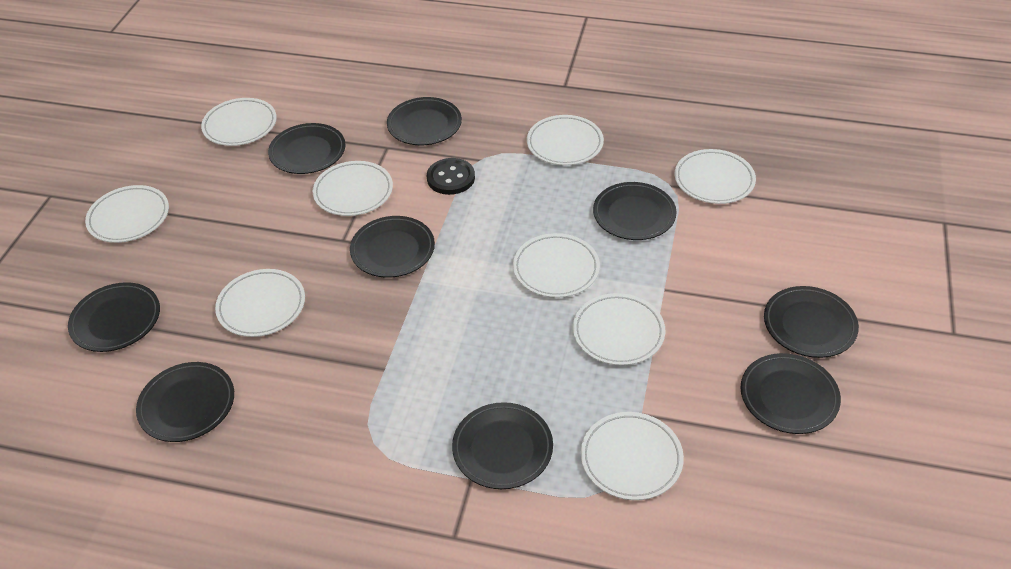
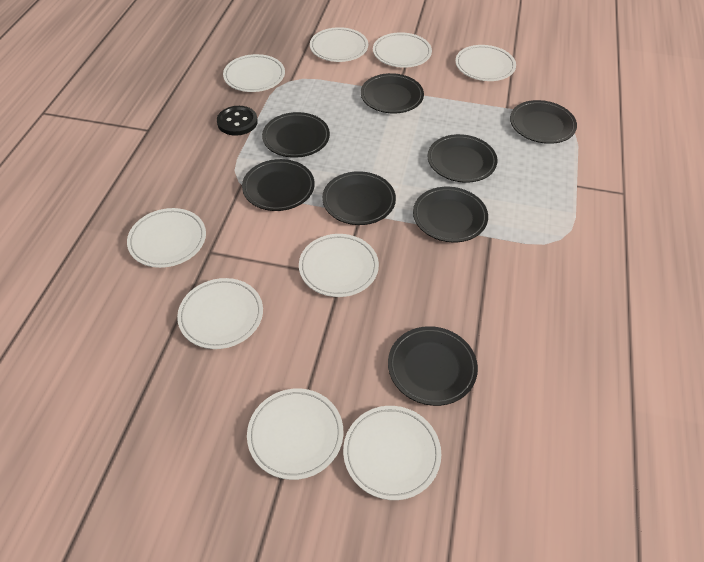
black plate: 9 -> 8

